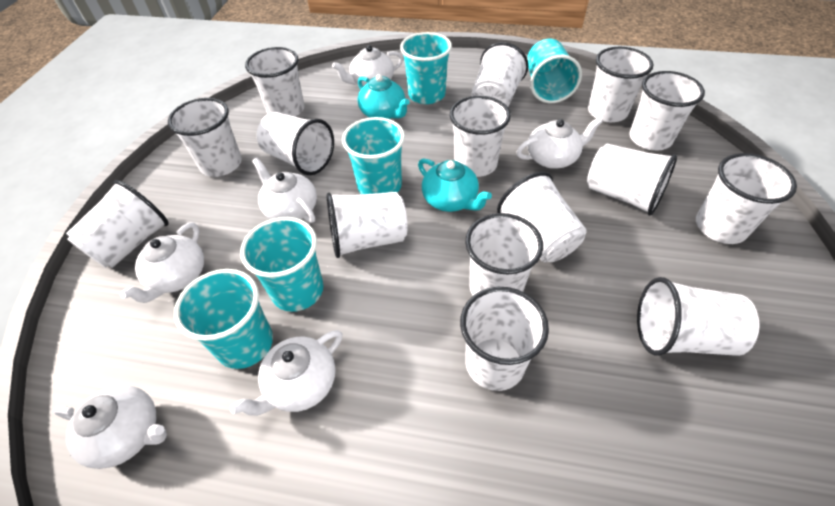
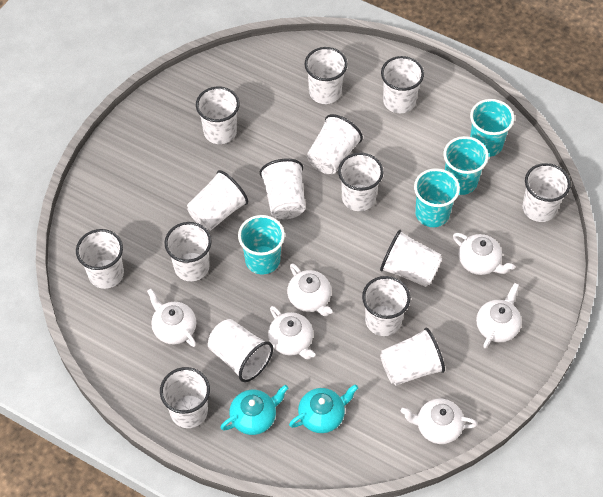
turquoise cup: 5 -> 4

